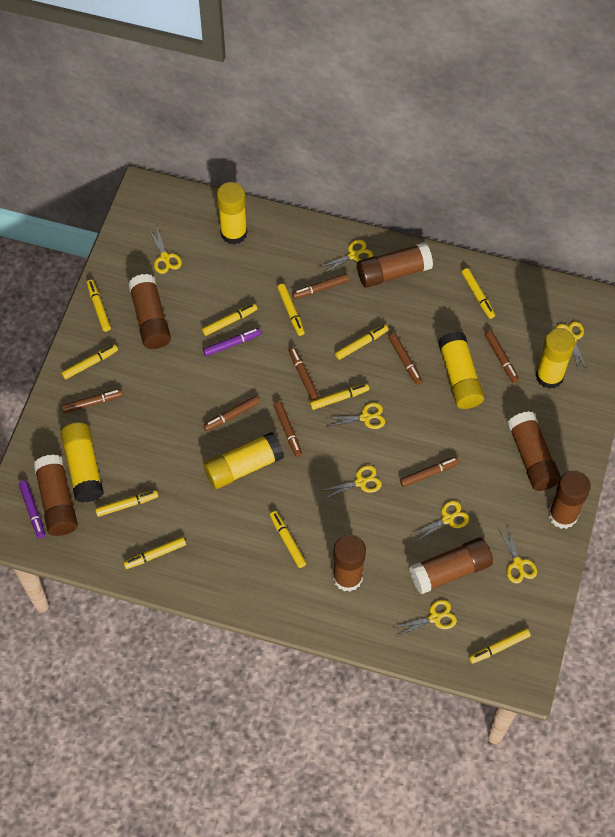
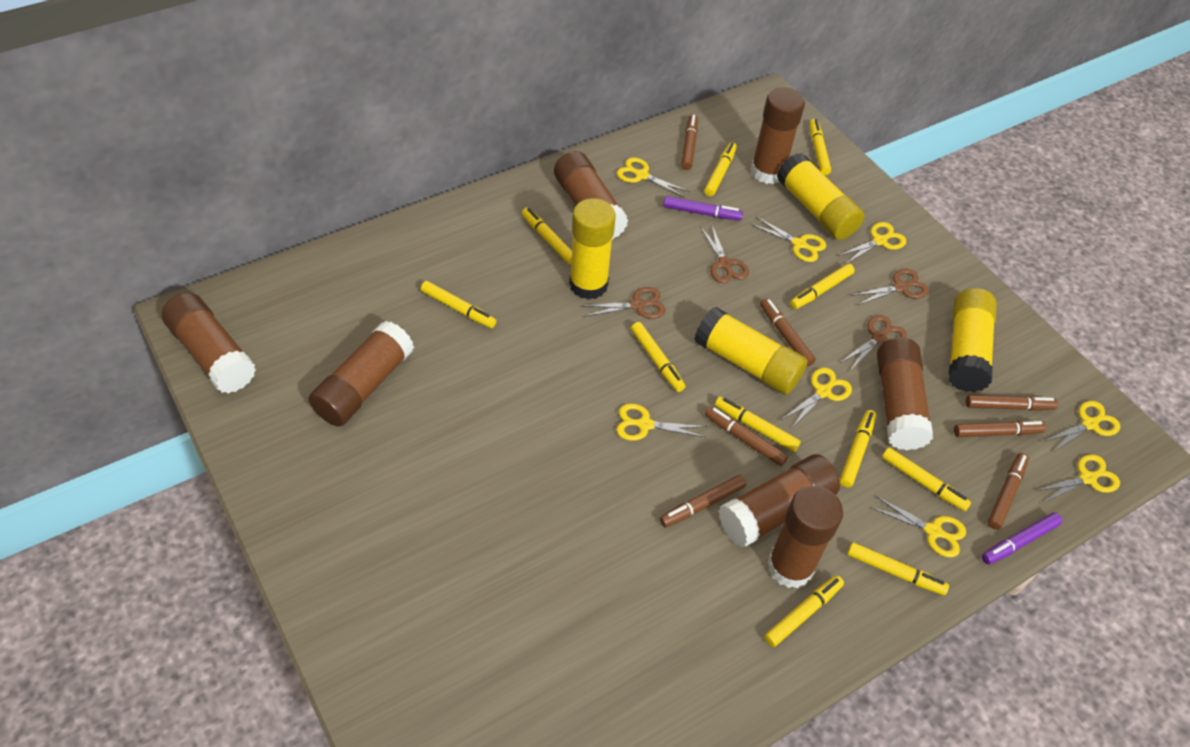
brown marker: 8 -> 7
brown scissors: 0 -> 4
yellow glue stick: 5 -> 4

